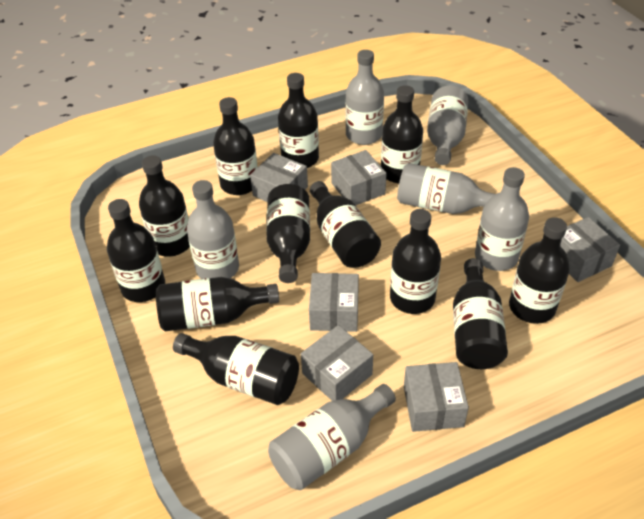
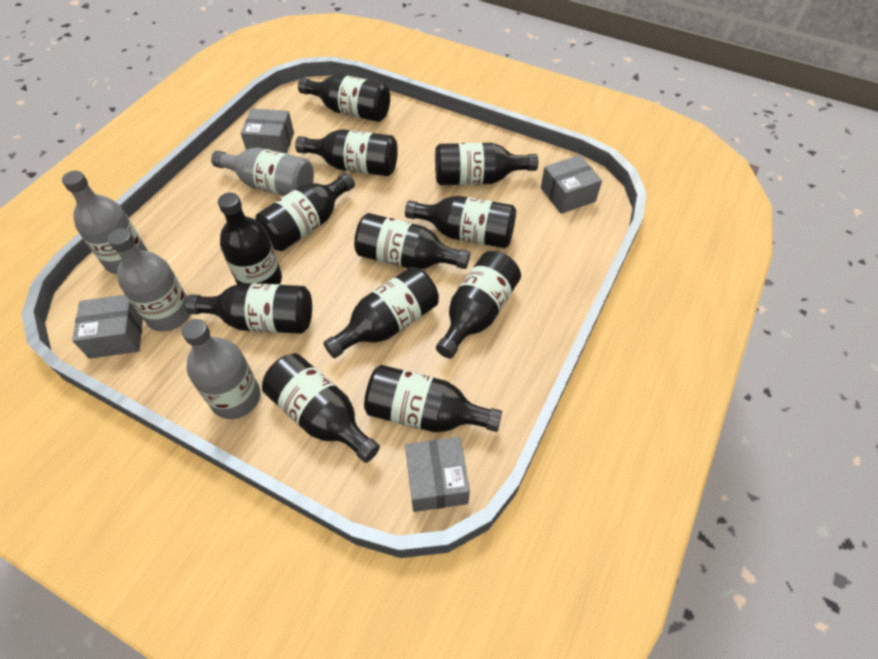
grey bottle: 6 -> 4
grey box: 6 -> 4

